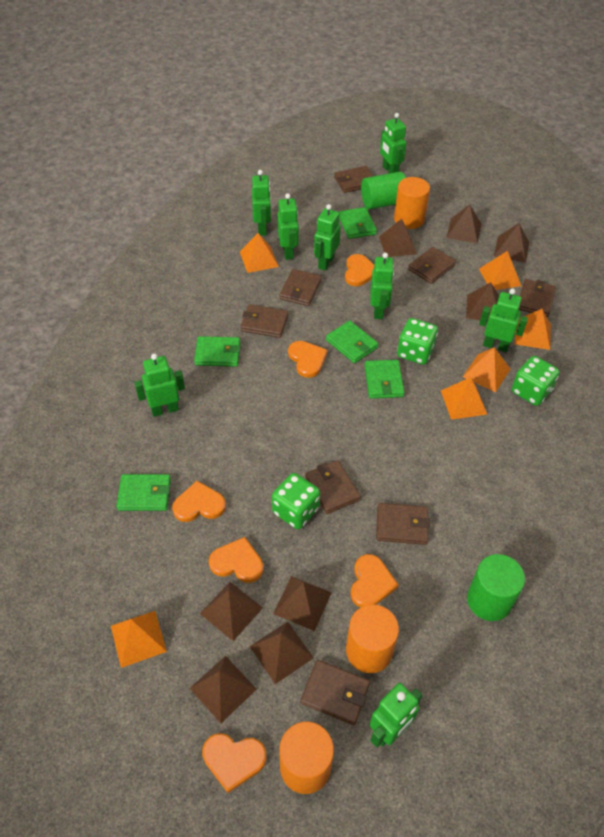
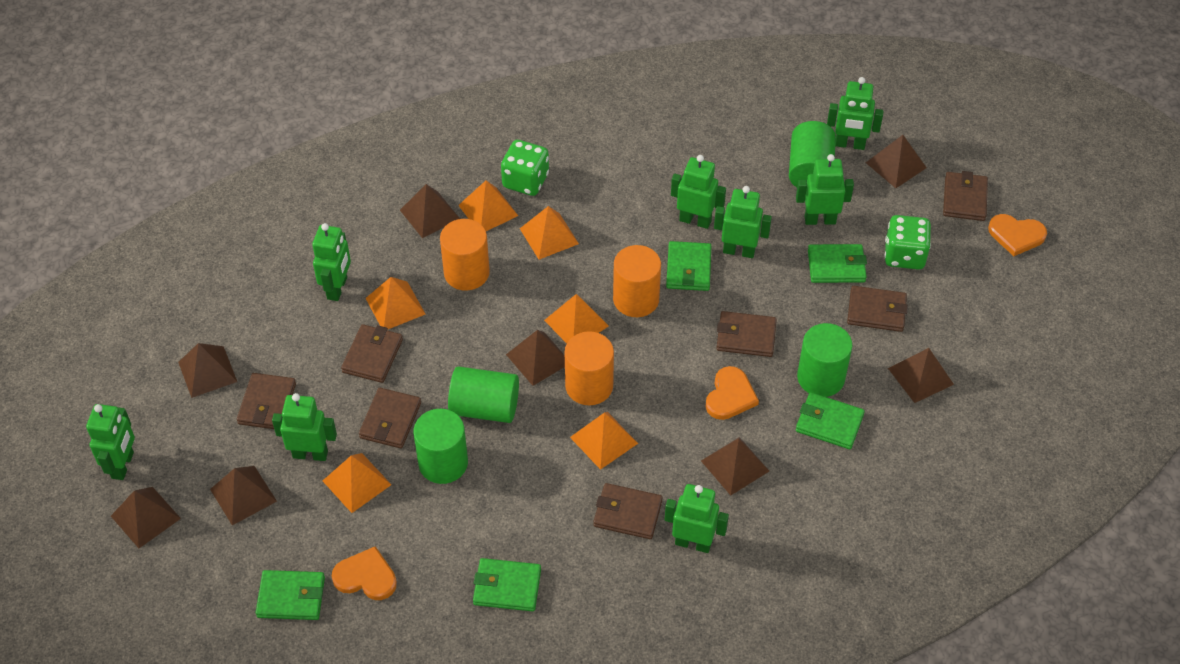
brown wallet: 8 -> 7
green cylinder: 2 -> 4
green dice: 3 -> 2
orange heart: 6 -> 3

